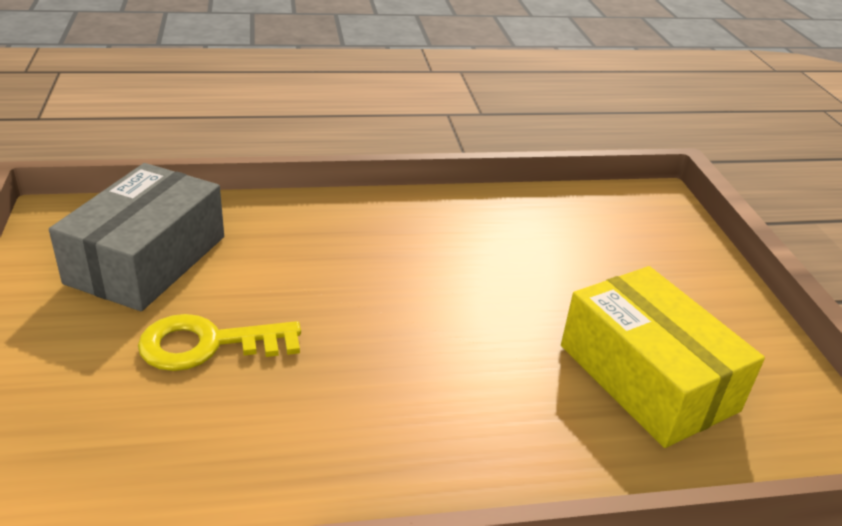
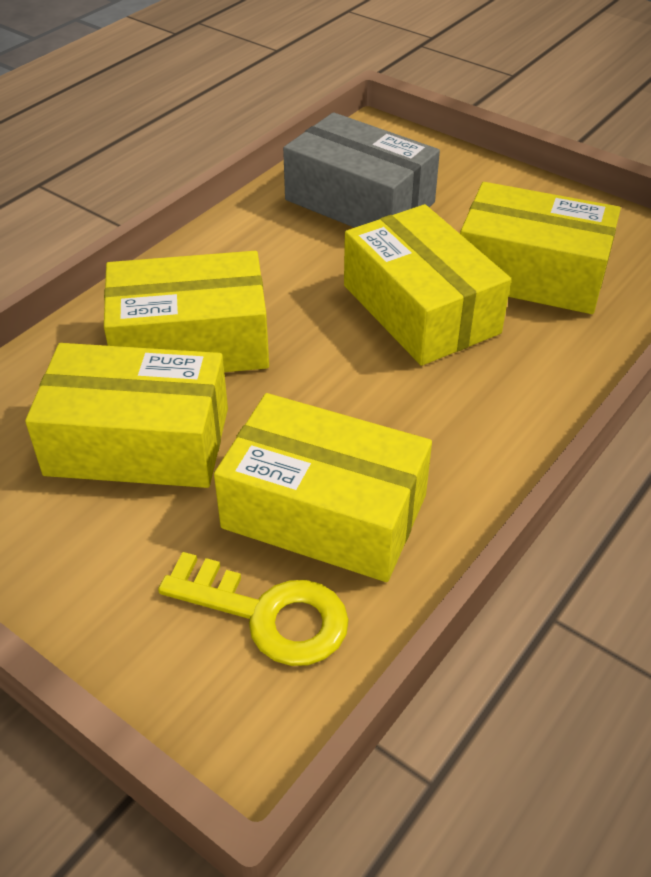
yellow box: 1 -> 5

